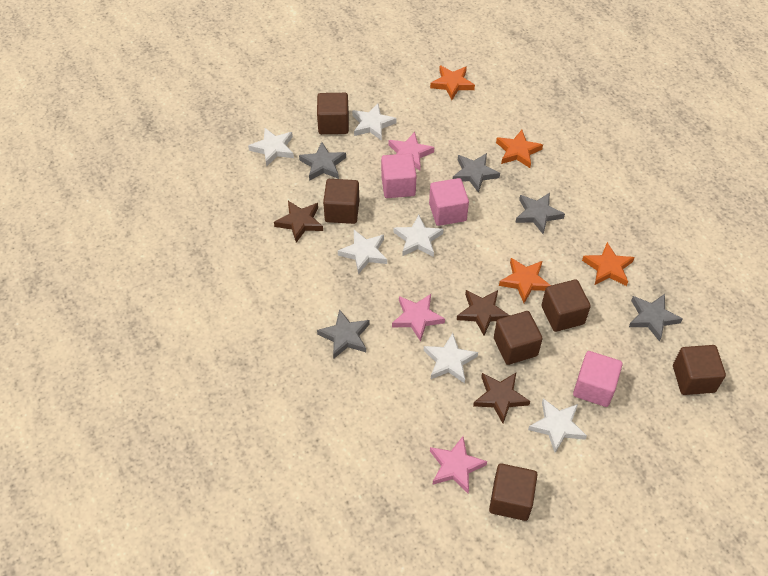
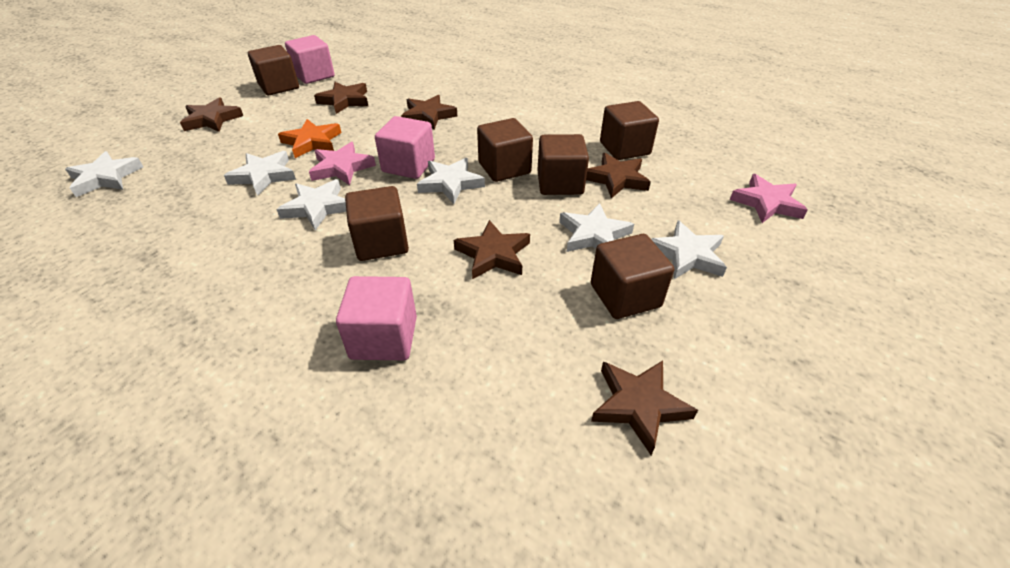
brown star: 3 -> 6
grey star: 5 -> 0
orange star: 4 -> 1
pink star: 3 -> 2

